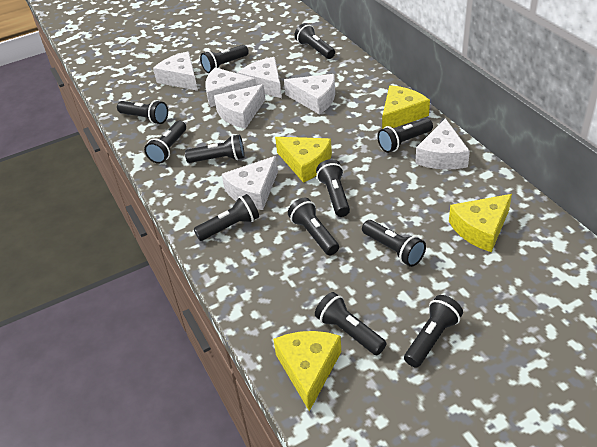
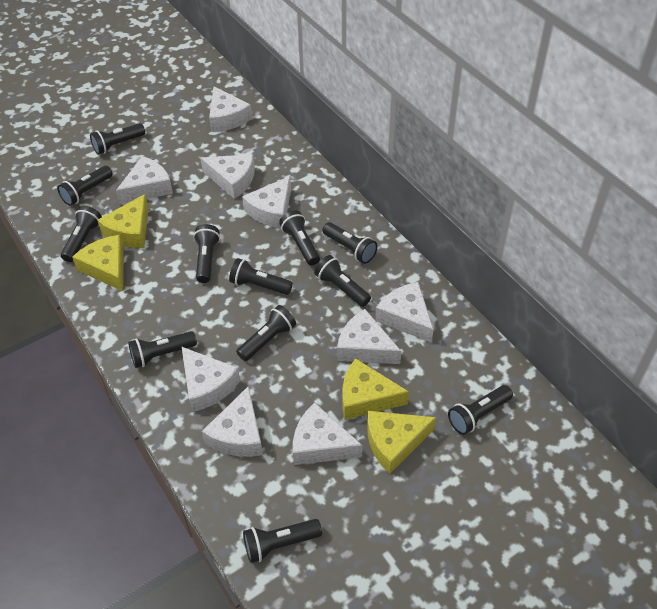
white cheese: 7 -> 9

